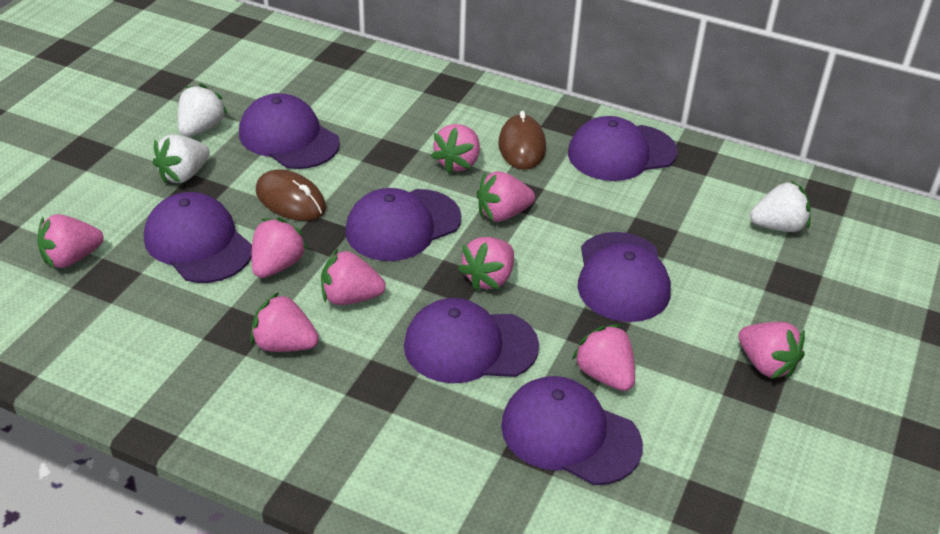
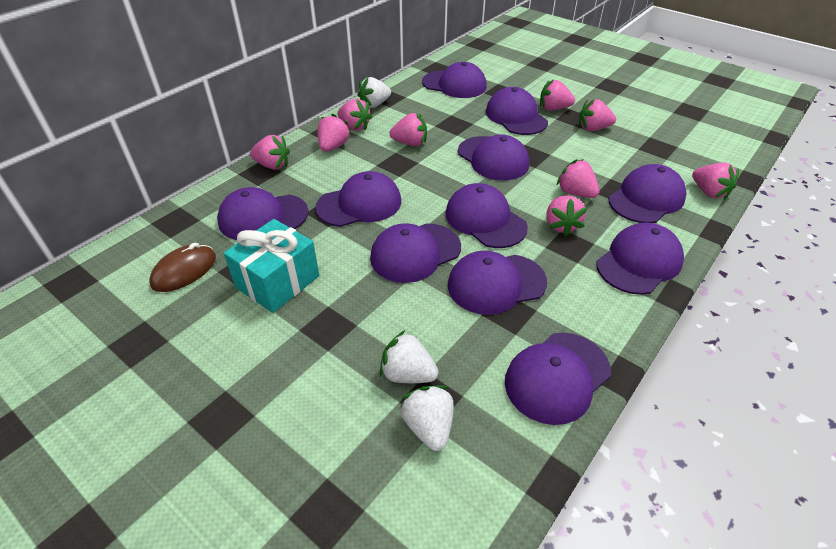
brown mouse: 2 -> 1
purple cap: 7 -> 11
turquoise gift: 0 -> 1

